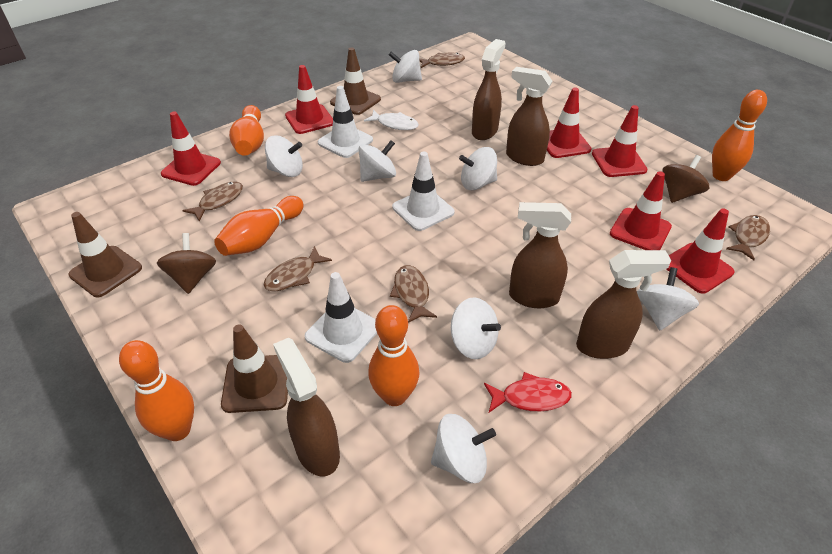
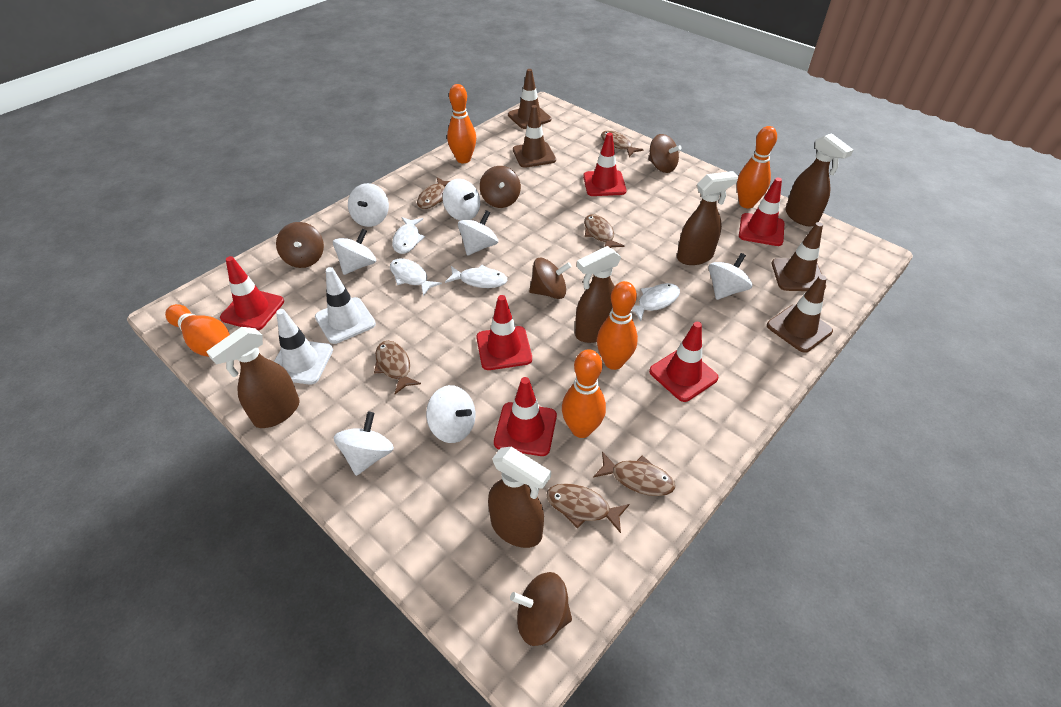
brown fish: 5 -> 6
brown spinning top: 2 -> 5
brown traffic cone: 3 -> 4
red fish: 1 -> 0
white fish: 1 -> 4
white traffic cone: 3 -> 2

